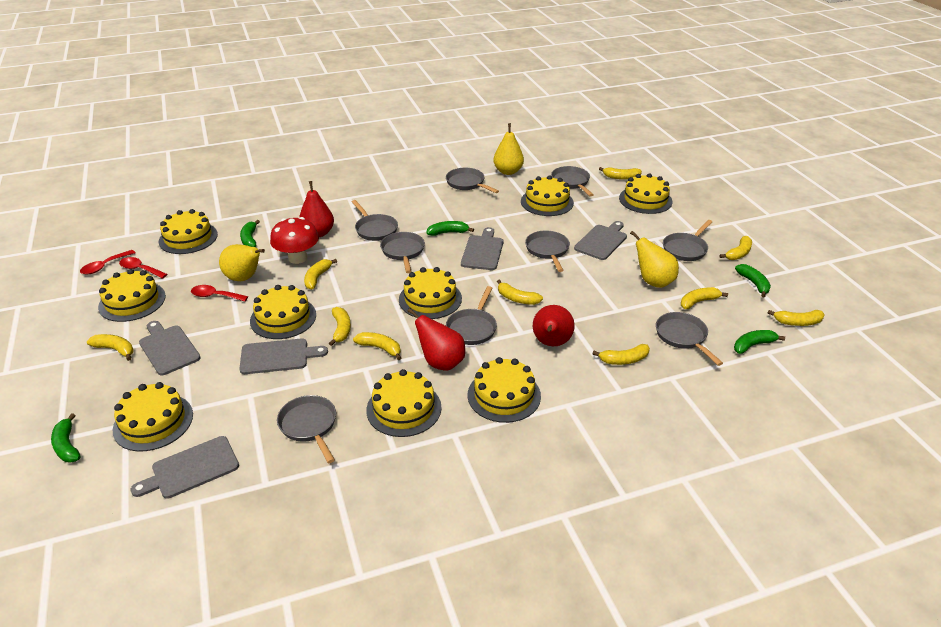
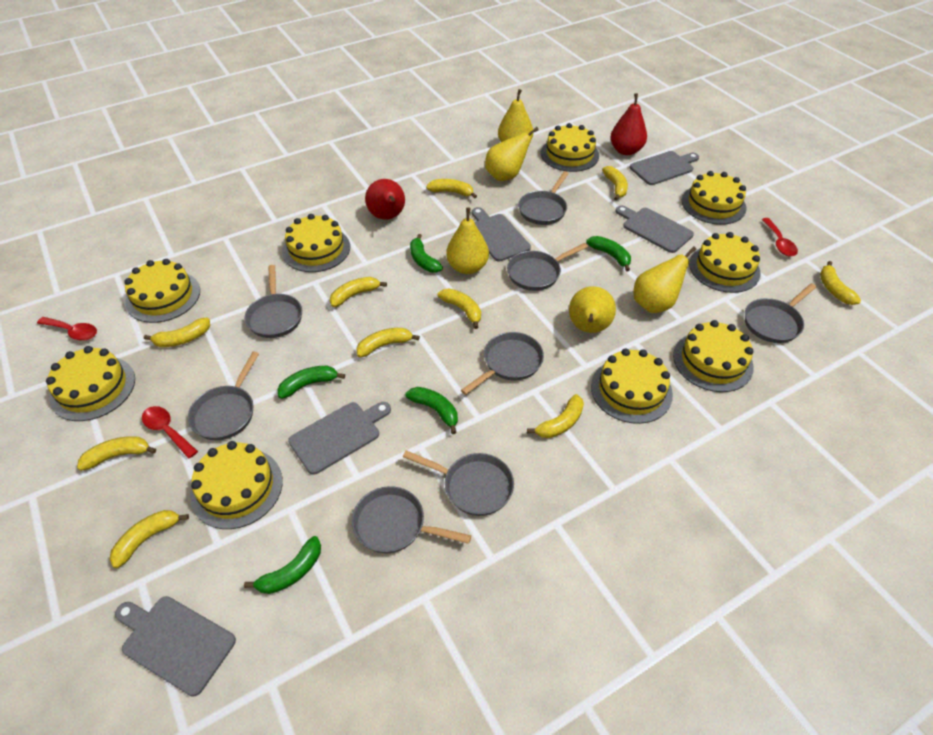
grey pan: 9 -> 8
red mushroom: 1 -> 0
red pear: 3 -> 2
yellow pear: 3 -> 5

